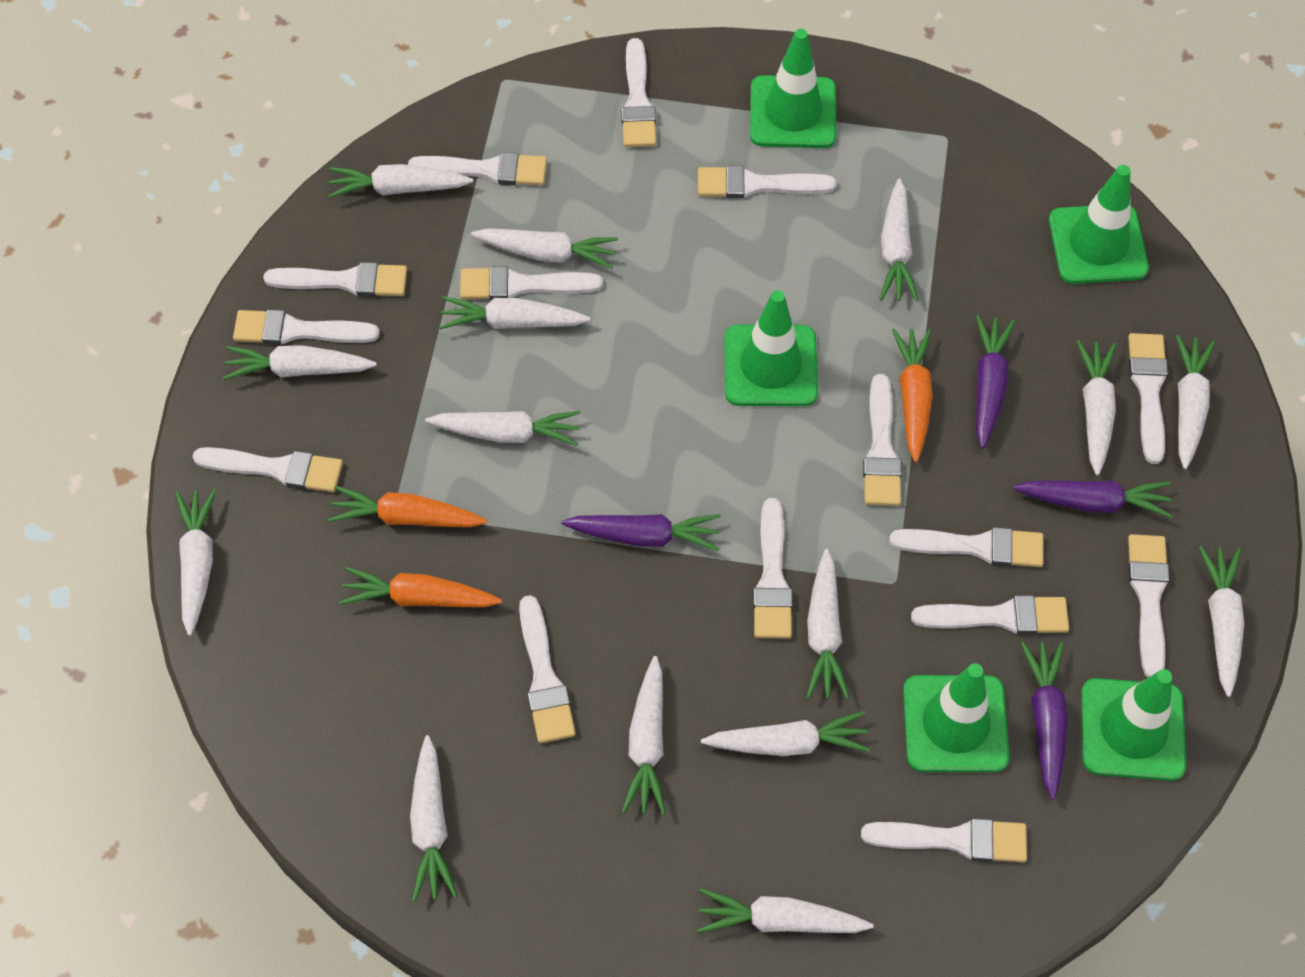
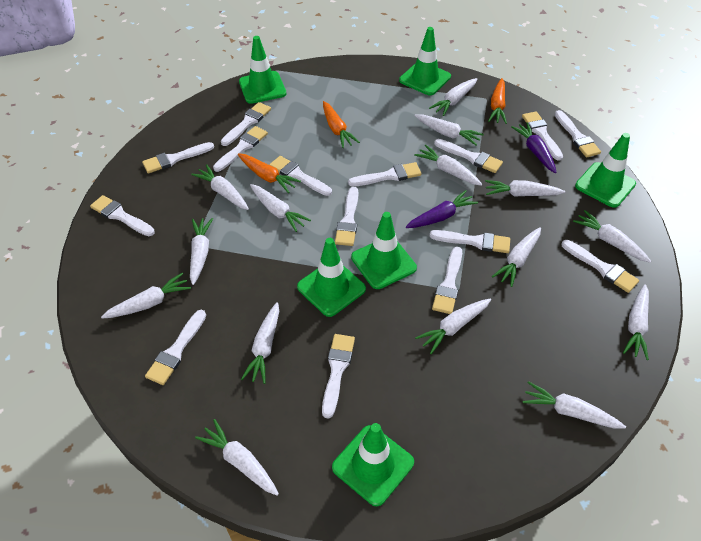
green traffic cone: 5 -> 6
purple carrot: 4 -> 2

